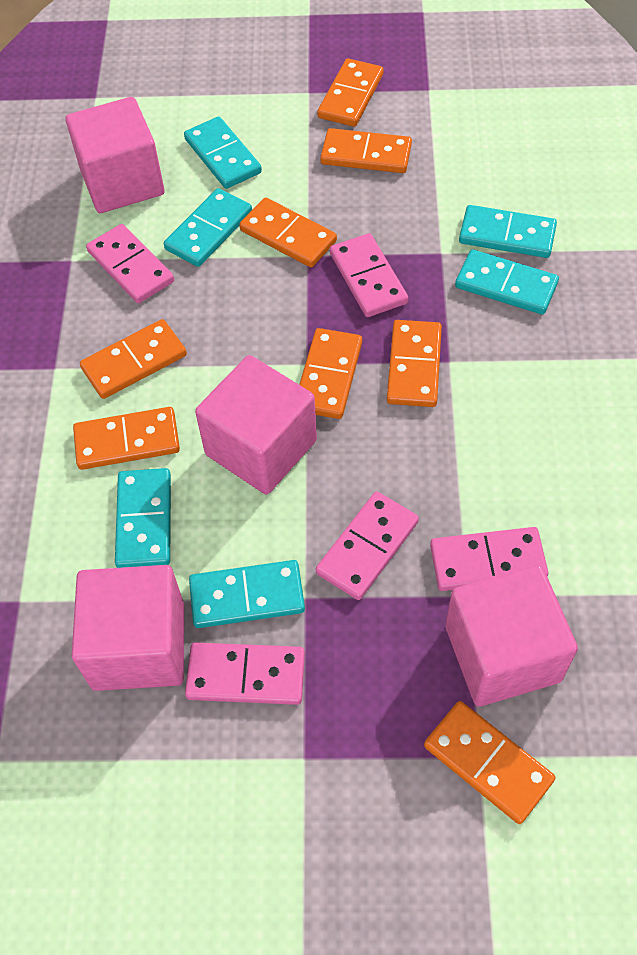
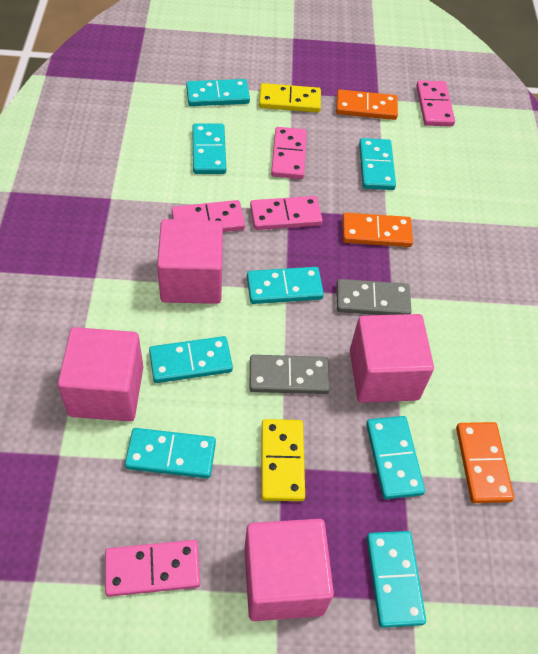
grey domino: 0 -> 2
orange domino: 8 -> 3
turquoise domino: 6 -> 8
yellow domino: 0 -> 2

